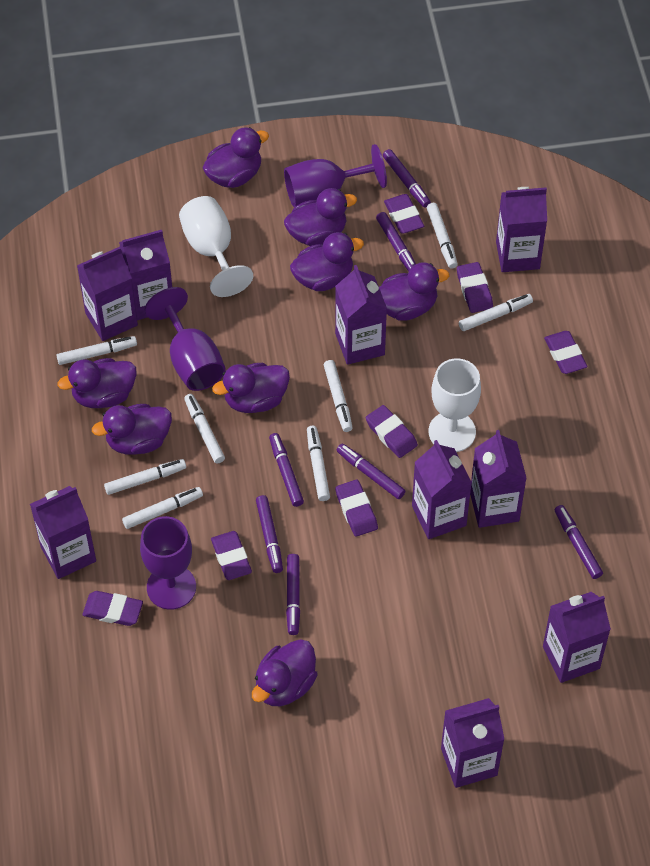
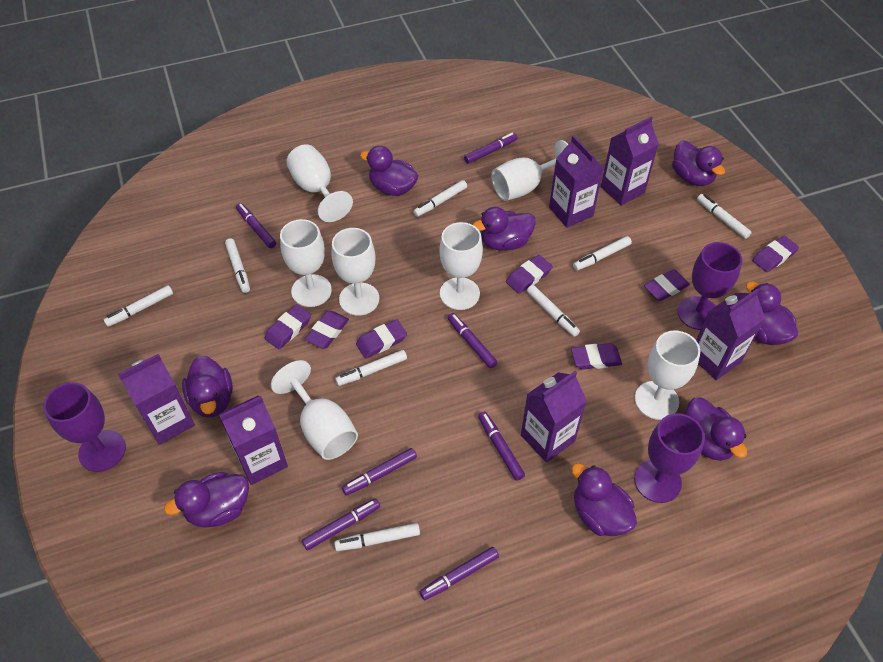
purple carton: 9 -> 6
white goblet: 2 -> 7

